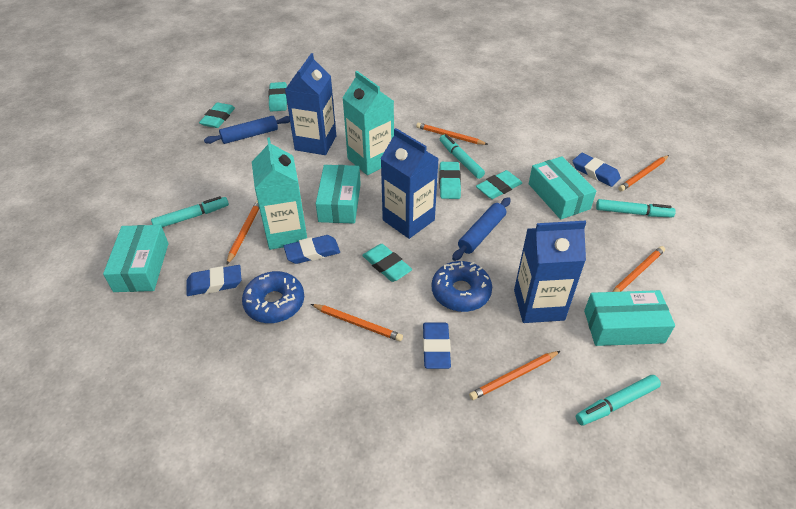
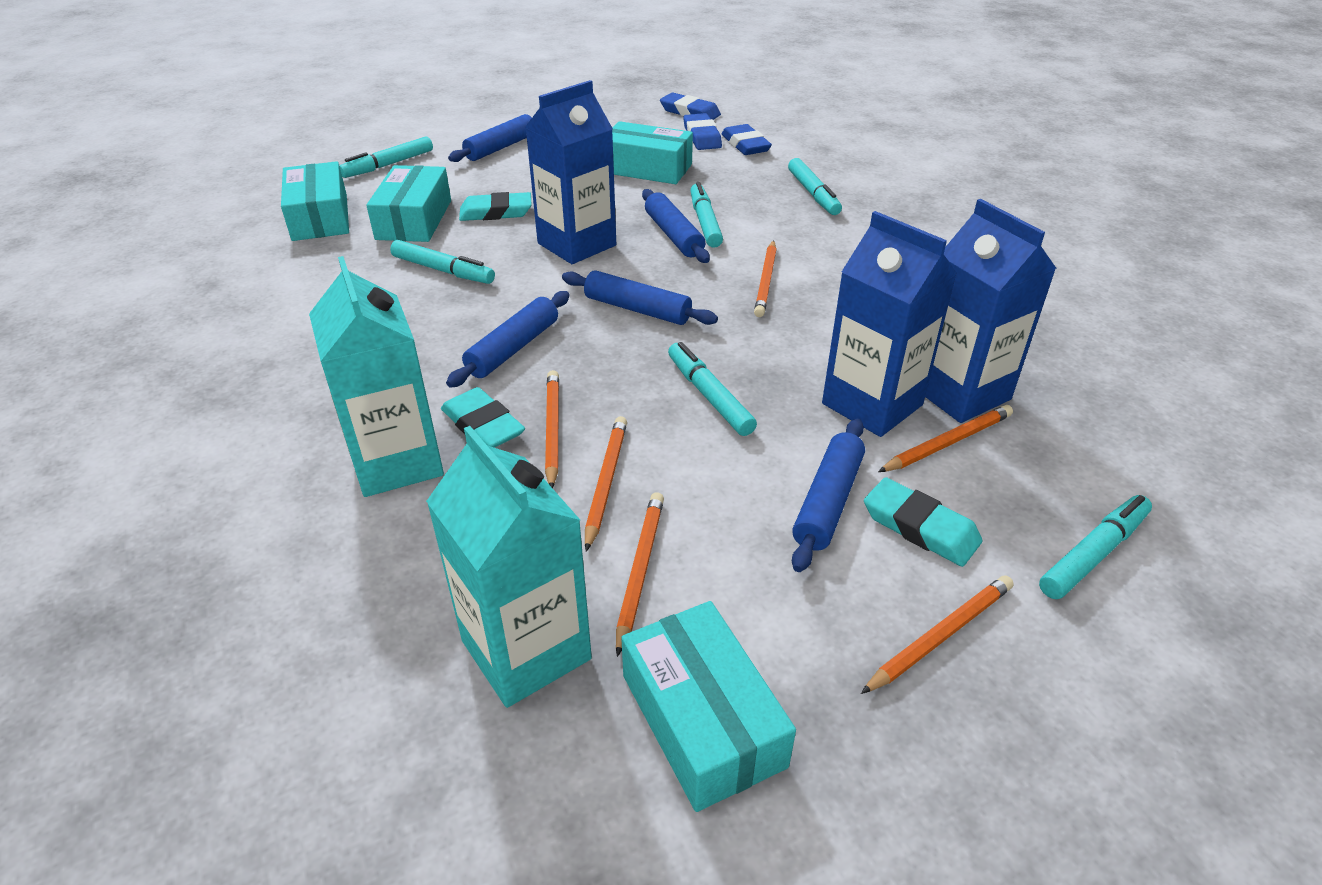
blue donut: 2 -> 0
blue eraser: 4 -> 3
blue rolling pin: 2 -> 5
turquoise eraser: 5 -> 3
turquoise marker: 4 -> 6

